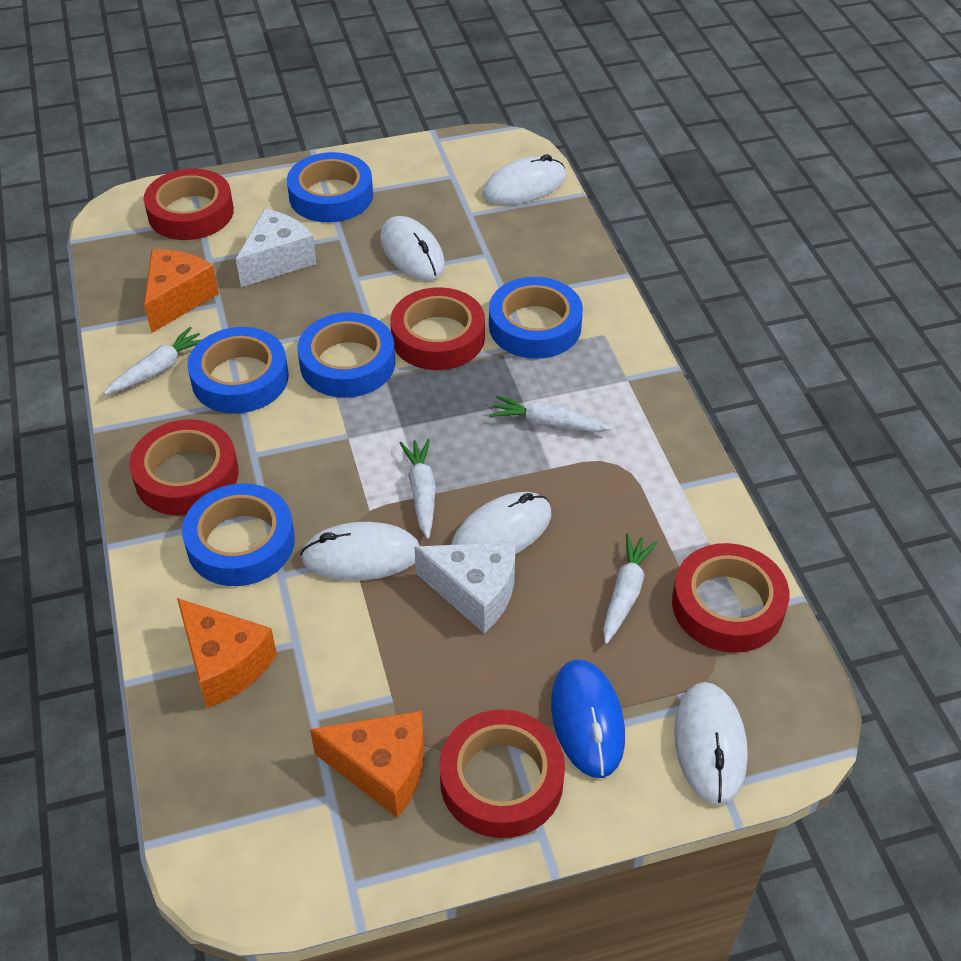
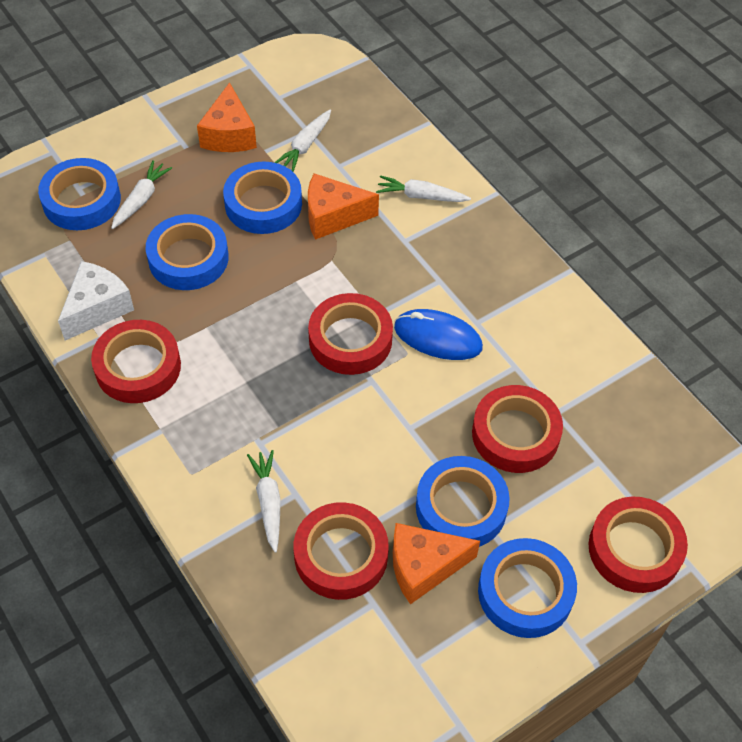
white cheese: 2 -> 1
white mouse: 5 -> 0

